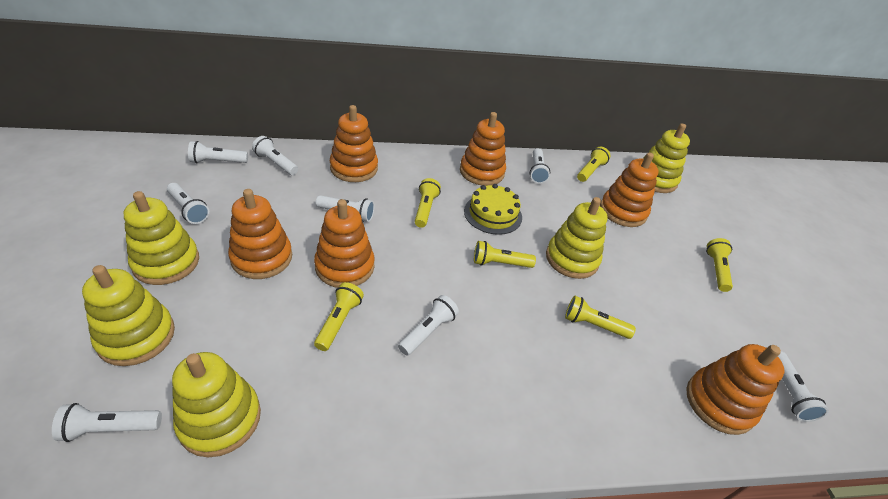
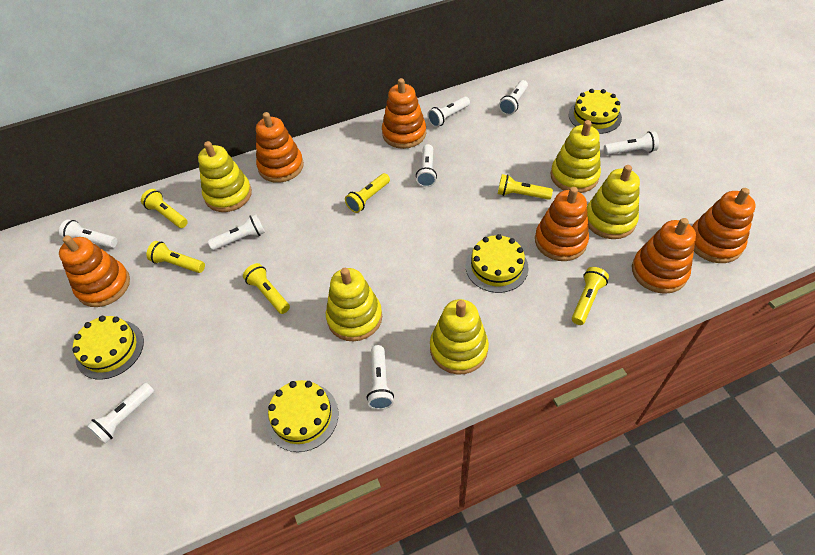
yellow cake: 1 -> 4

